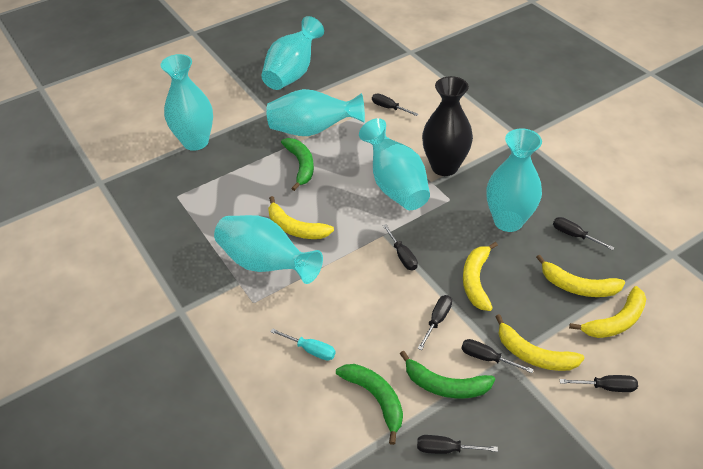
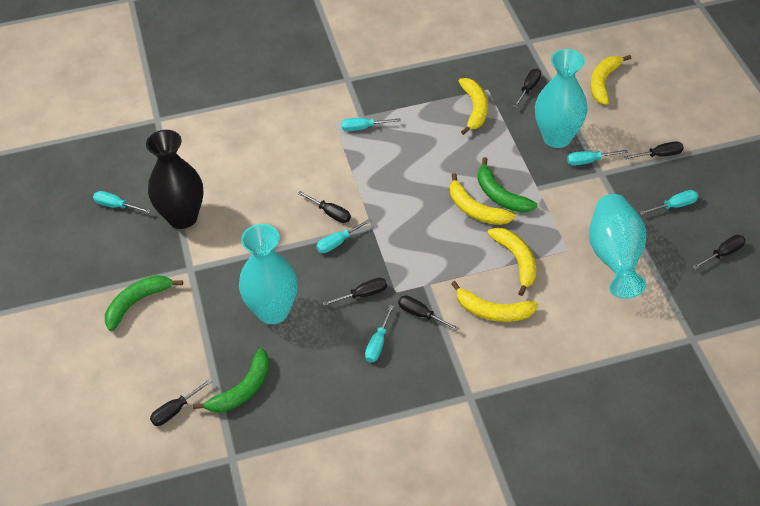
turquoise screwdriver: 1 -> 6
turquoise vase: 6 -> 3

